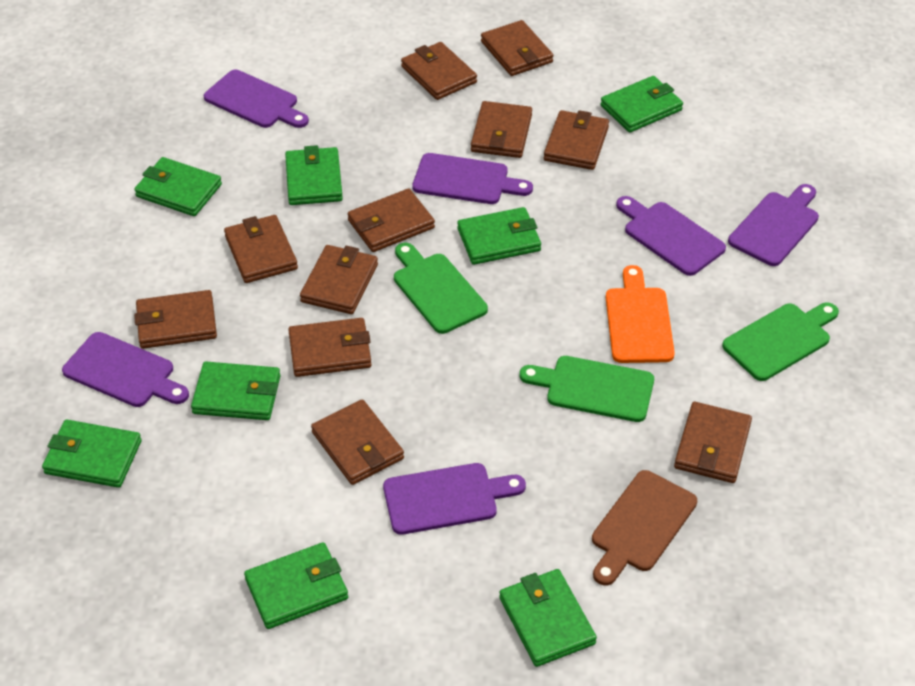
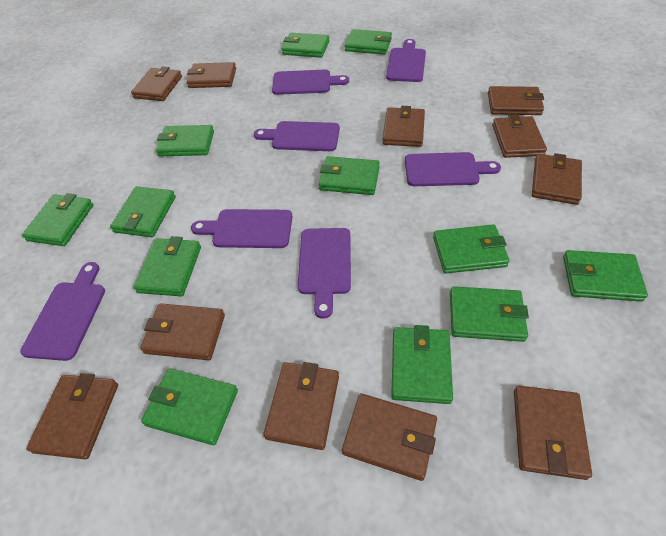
brown cutting board: 1 -> 0
green cutting board: 3 -> 0
green wallet: 8 -> 12
orange cutting board: 1 -> 0
purple cutting board: 6 -> 7

